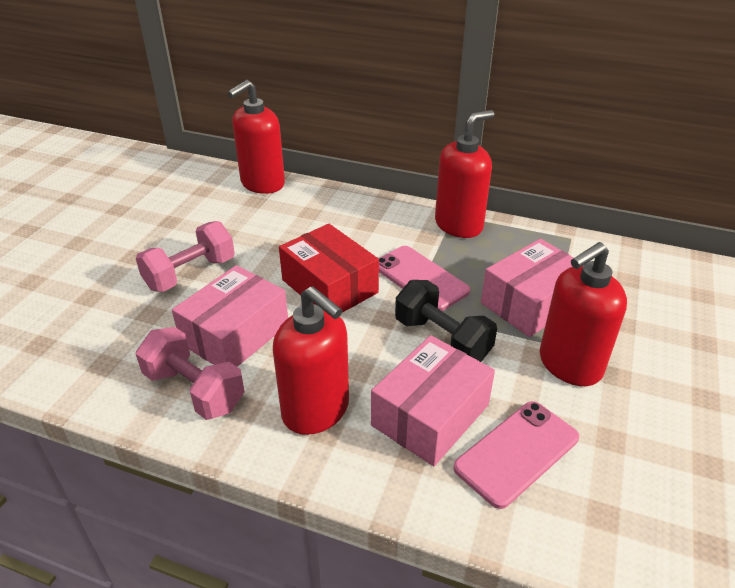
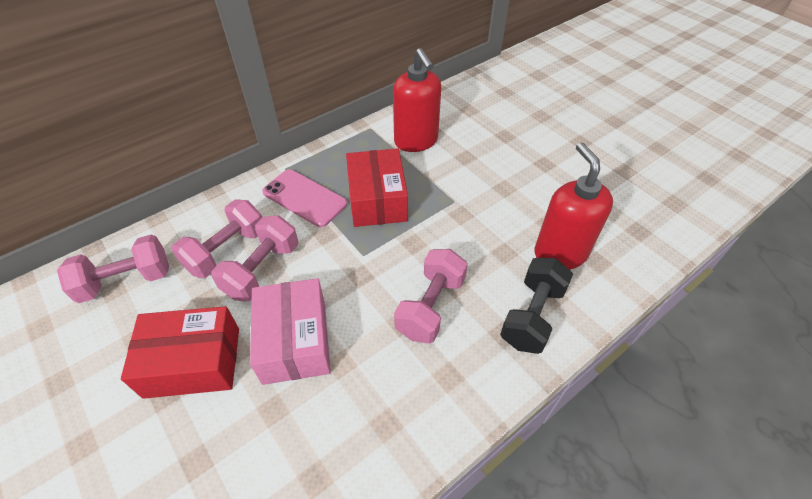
pink box: 3 -> 1
pink dumbbell: 2 -> 4
pink phone: 2 -> 1
red box: 1 -> 2
red soap dispenser: 4 -> 2

